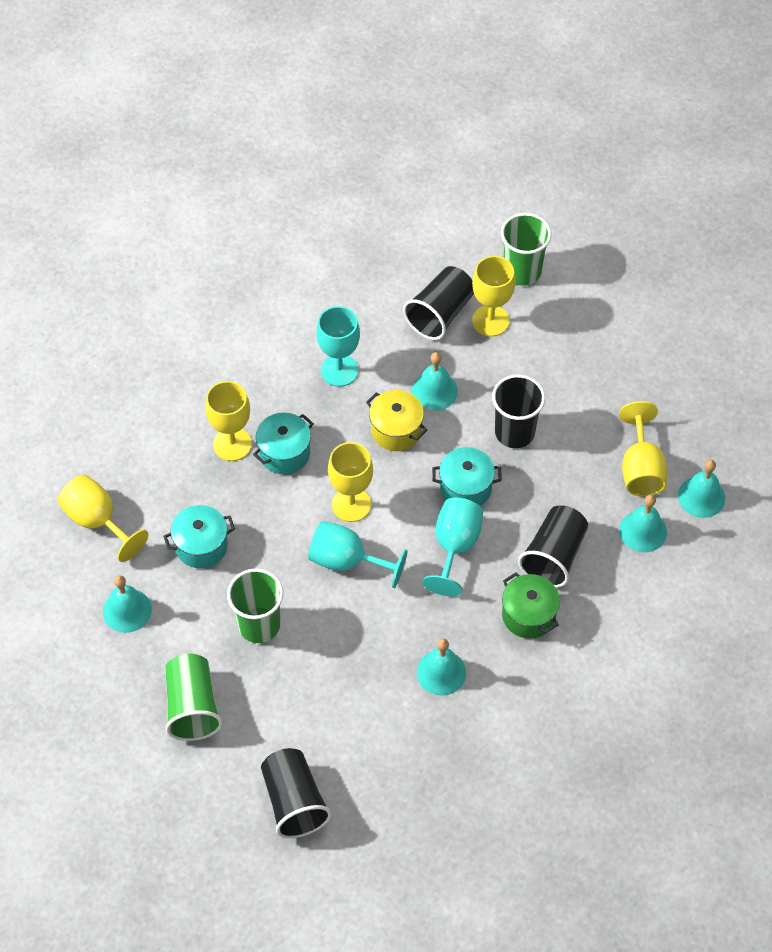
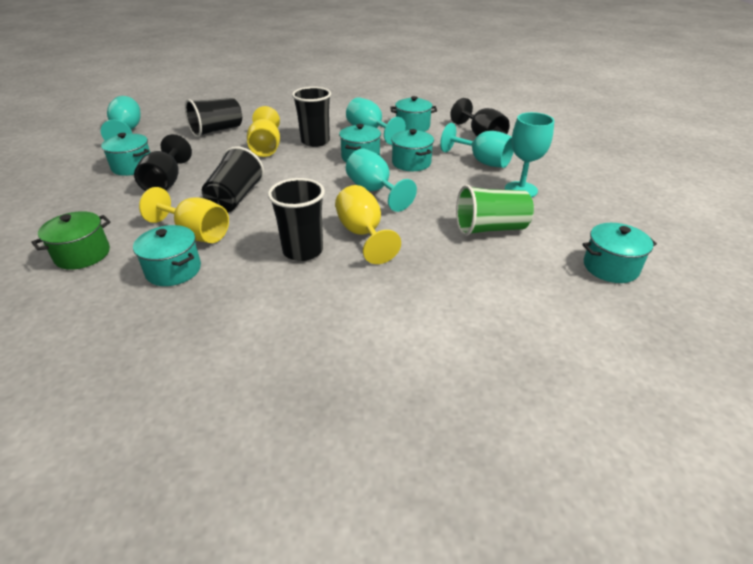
black goblet: 0 -> 2
green cup: 3 -> 1
turquoise bell: 5 -> 0
turquoise goblet: 3 -> 5
turquoise pot: 3 -> 6
yellow goblet: 5 -> 3
yellow pot: 1 -> 0

